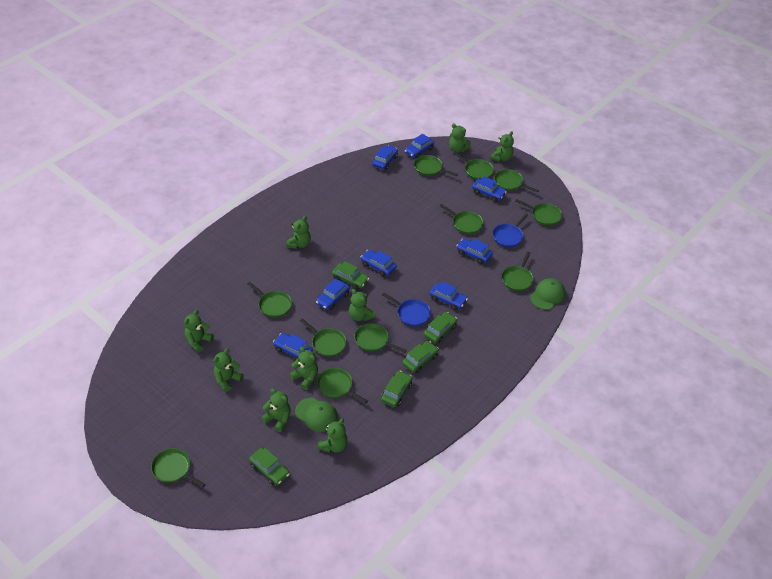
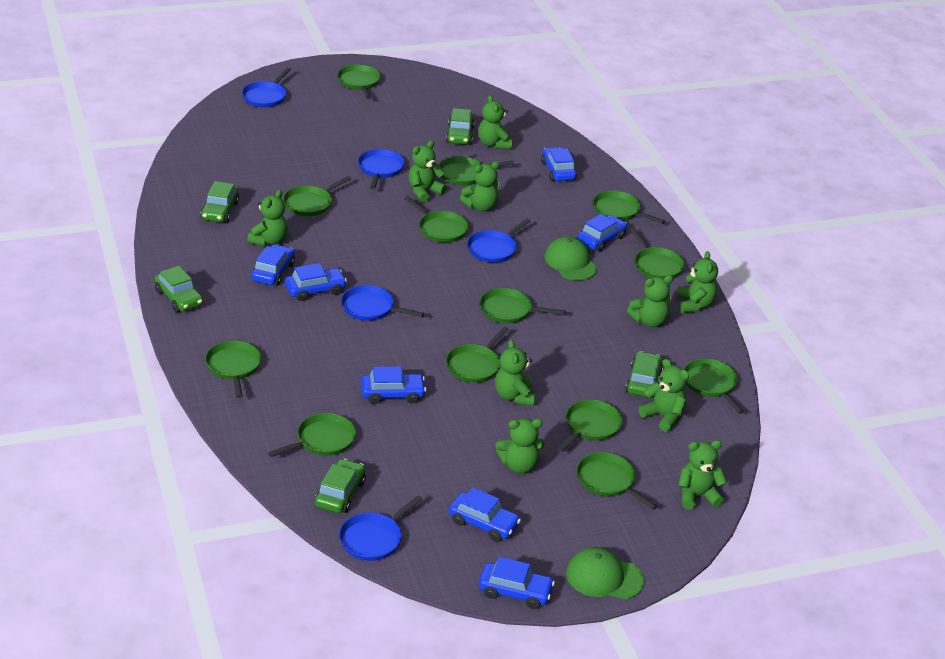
blue car: 8 -> 7
blue pan: 2 -> 5
green pan: 11 -> 13
green teddy bear: 9 -> 10

